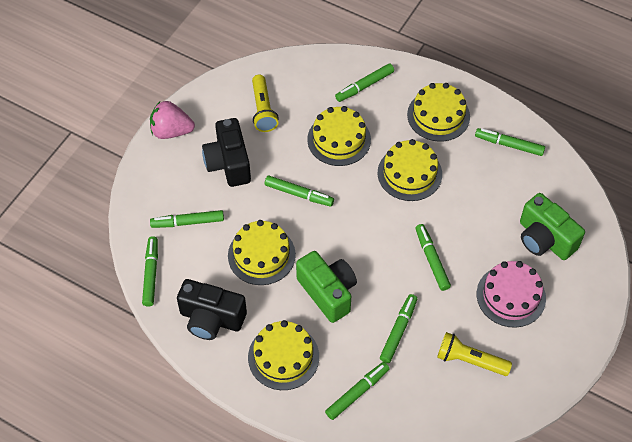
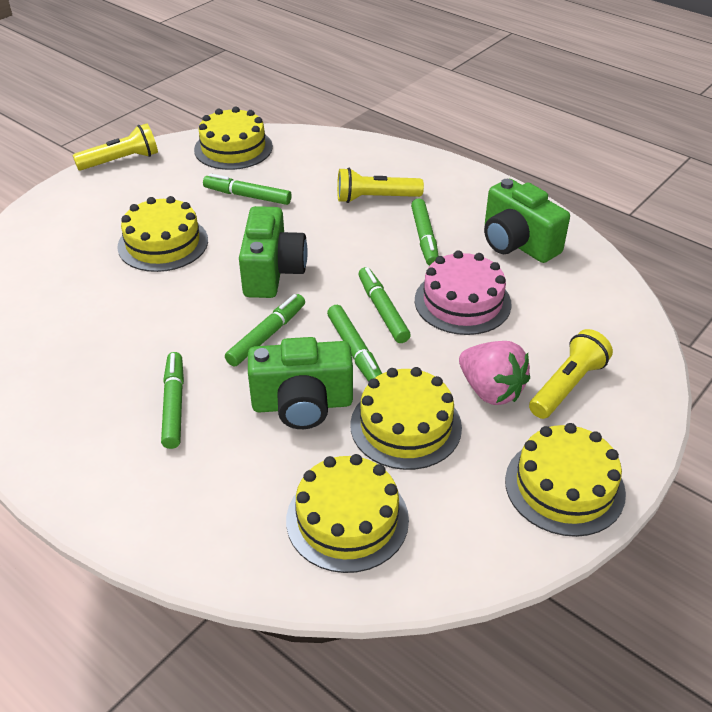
black camera: 2 -> 0
green camera: 2 -> 3
green marker: 8 -> 6
yellow flashlight: 2 -> 3

